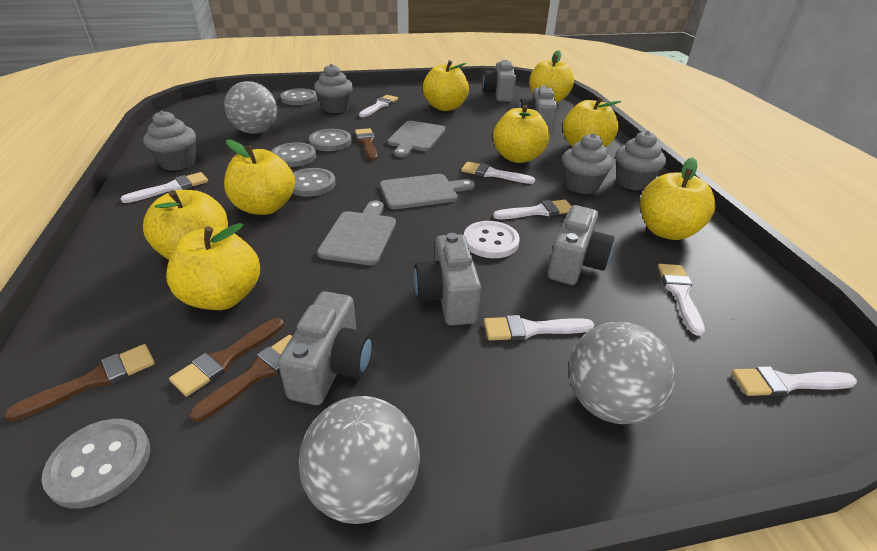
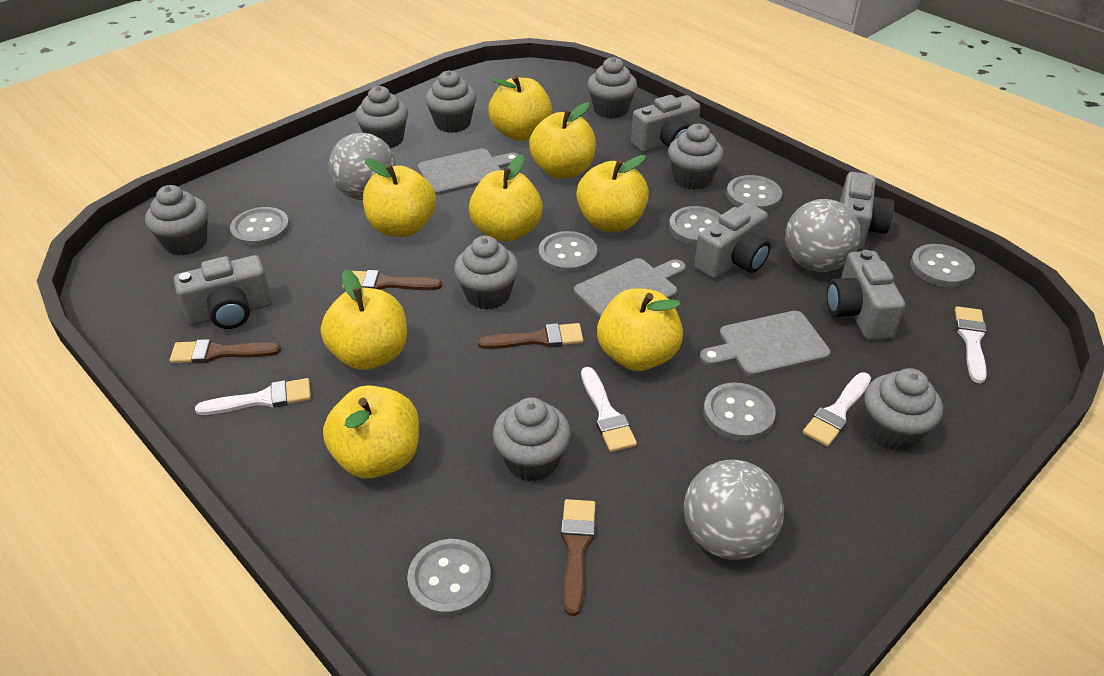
grey button: 5 -> 7
grey cupcake: 4 -> 8
white brush: 7 -> 4
white button: 1 -> 0

